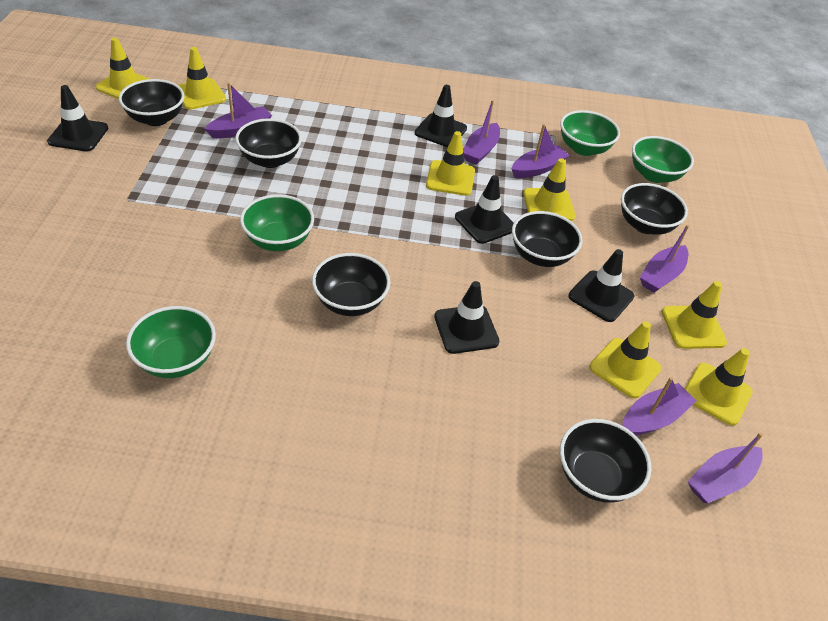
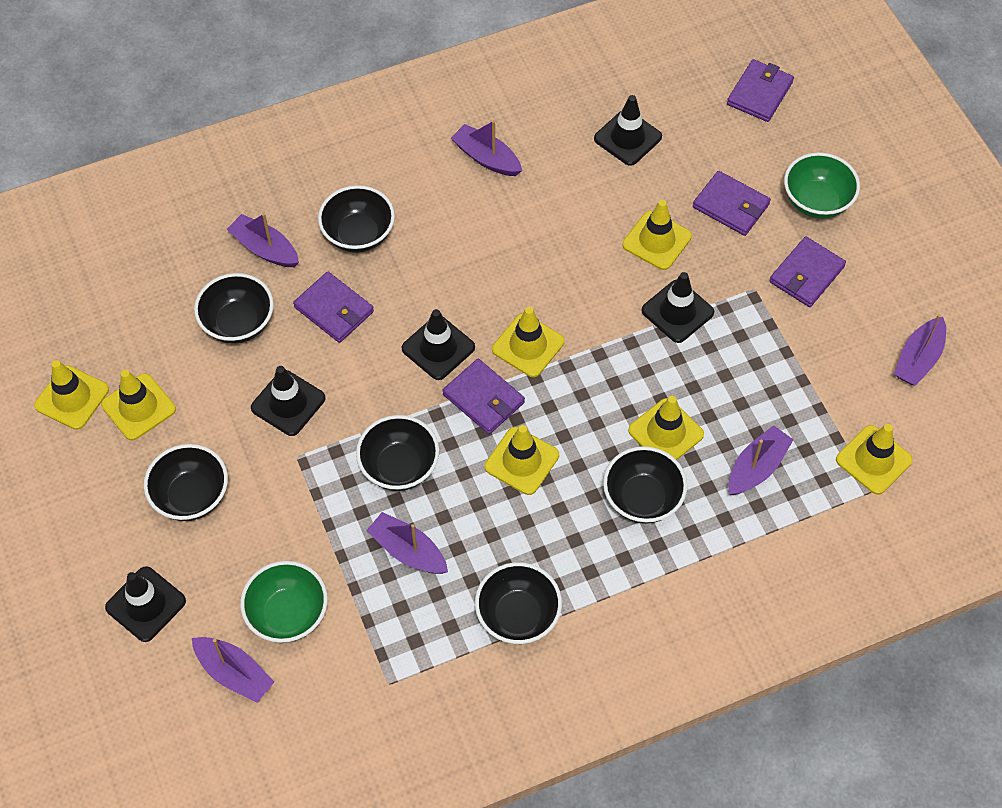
green bowl: 4 -> 2
purple wallet: 0 -> 5

